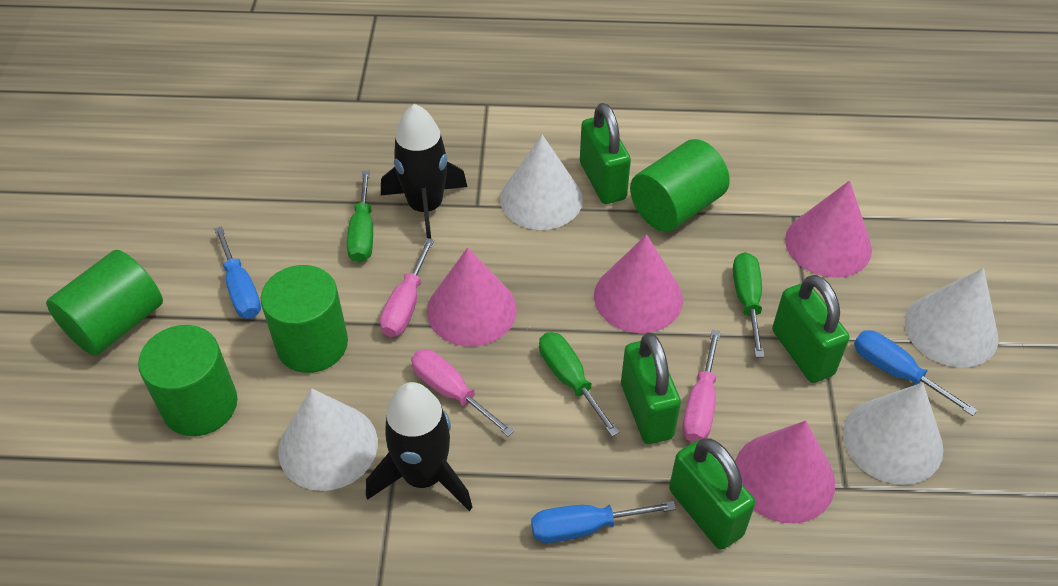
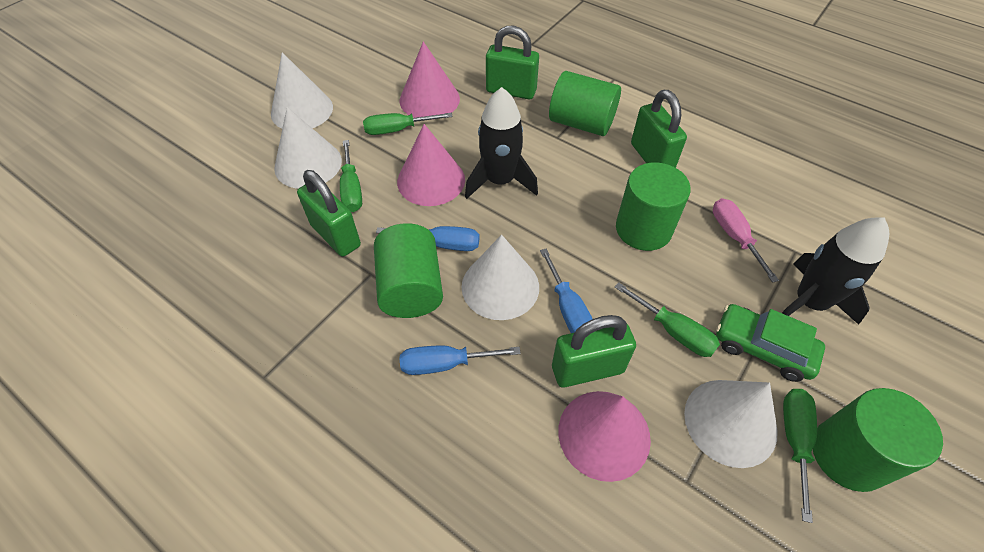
green car: 0 -> 1
green screwdriver: 3 -> 4
pink cone: 4 -> 3
pink screwdriver: 3 -> 1

